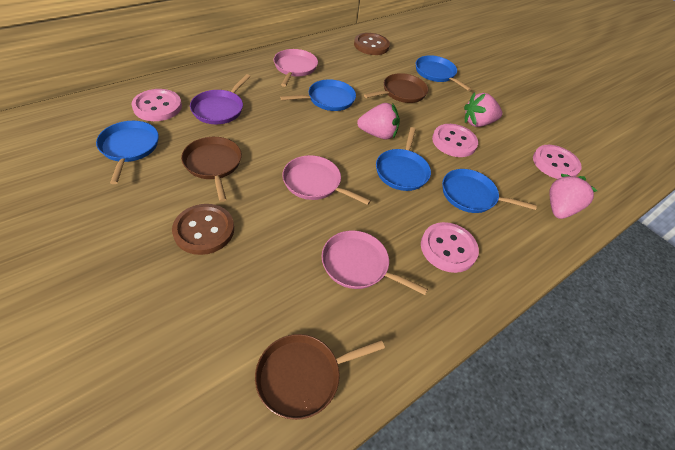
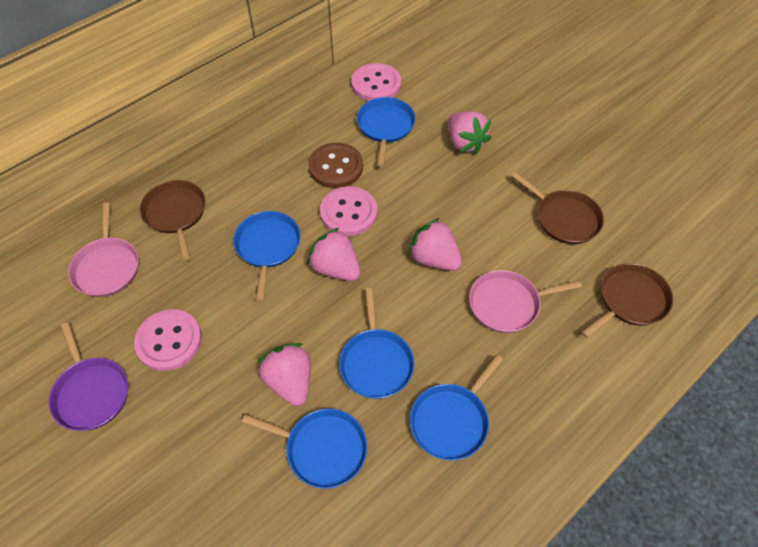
brown button: 2 -> 1
pink button: 4 -> 3
pink pan: 3 -> 2
pink strawberry: 3 -> 4

